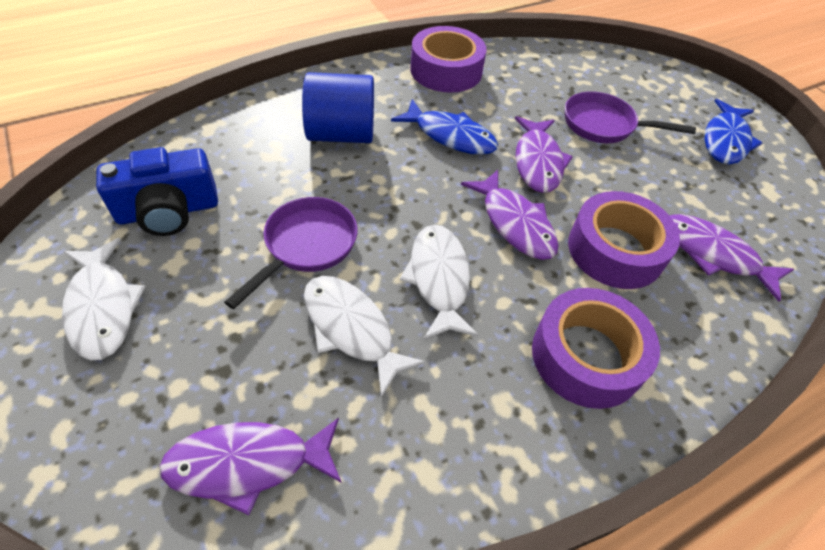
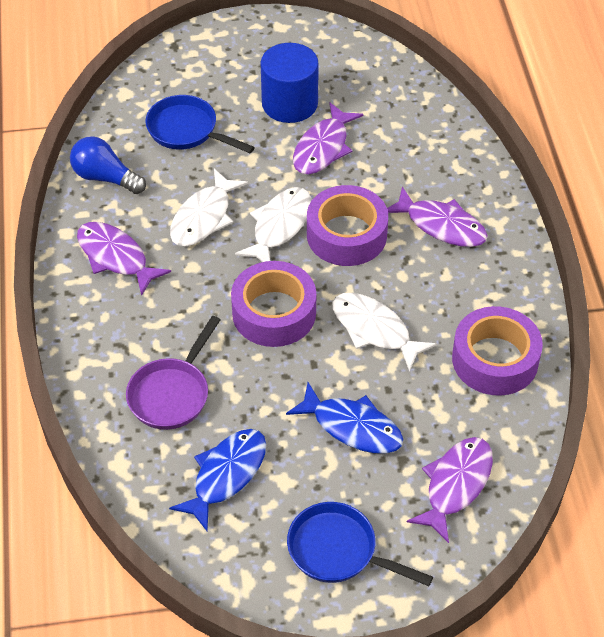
blue camera: 1 -> 0
blue light bulb: 0 -> 1
blue pan: 0 -> 2
purple pan: 2 -> 1

